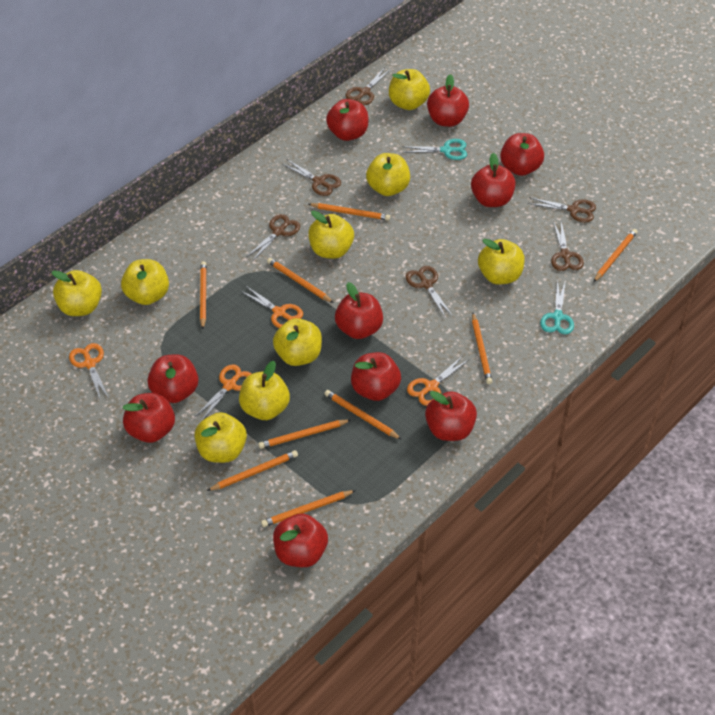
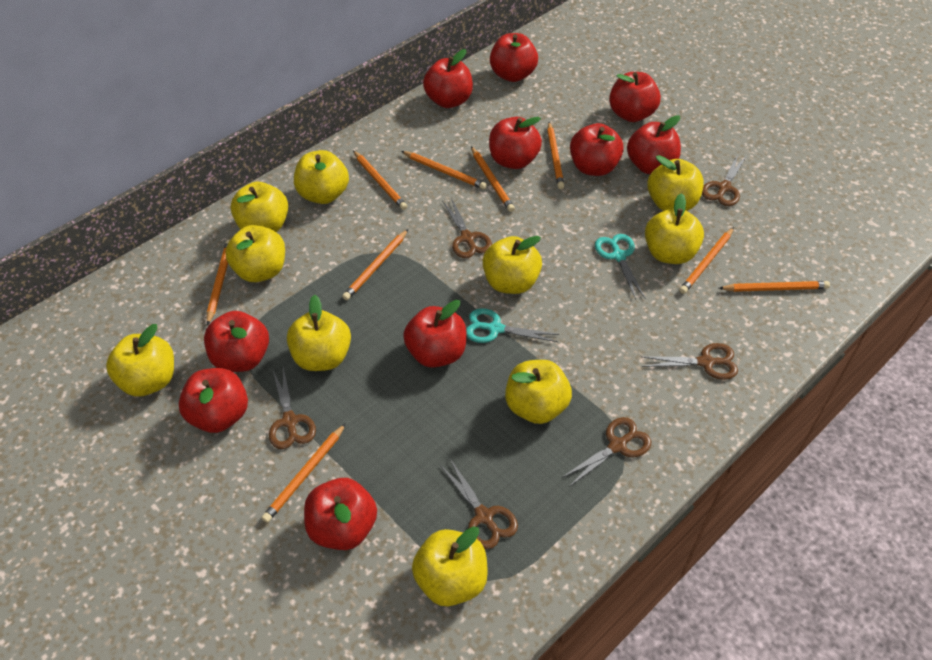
orange scissors: 4 -> 0
yellow apple: 9 -> 10

